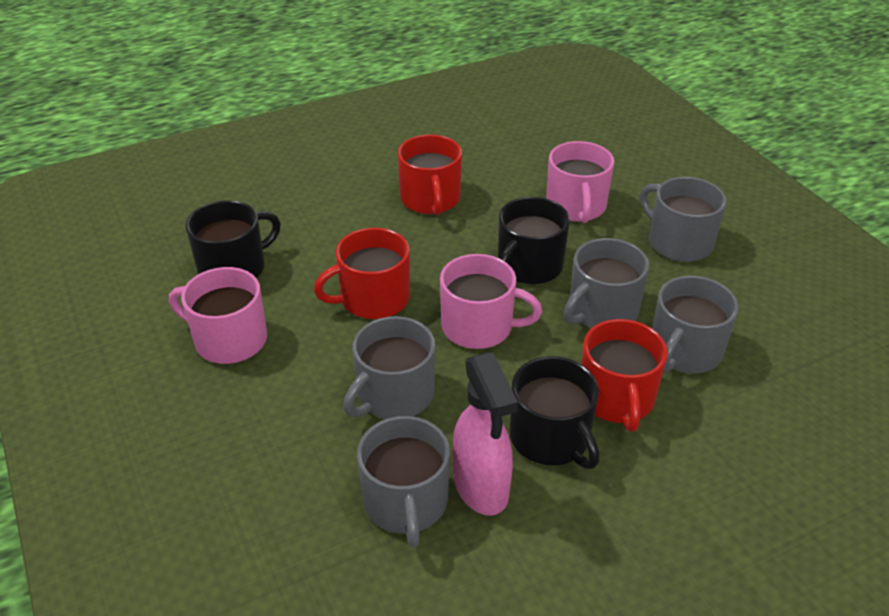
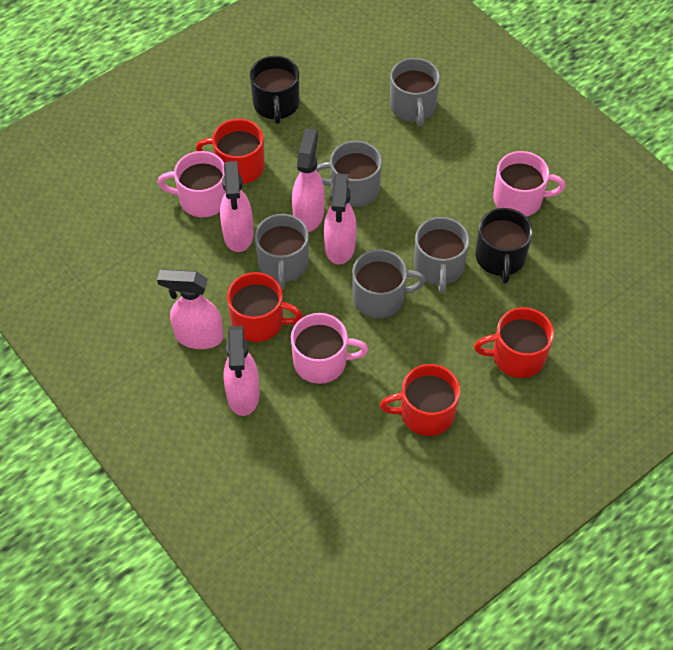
black mug: 3 -> 2
pink spray bottle: 1 -> 5
red mug: 3 -> 4

